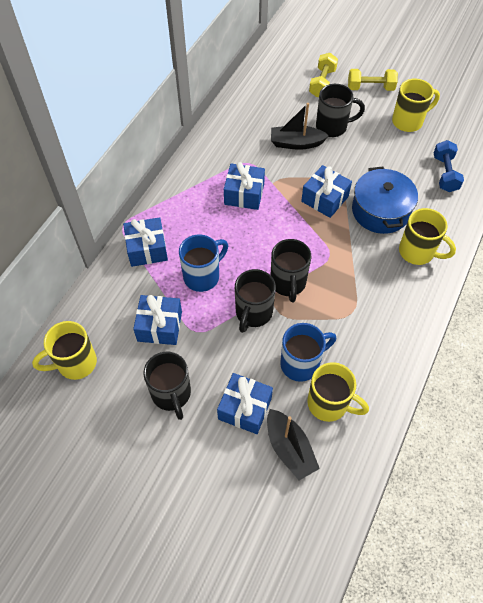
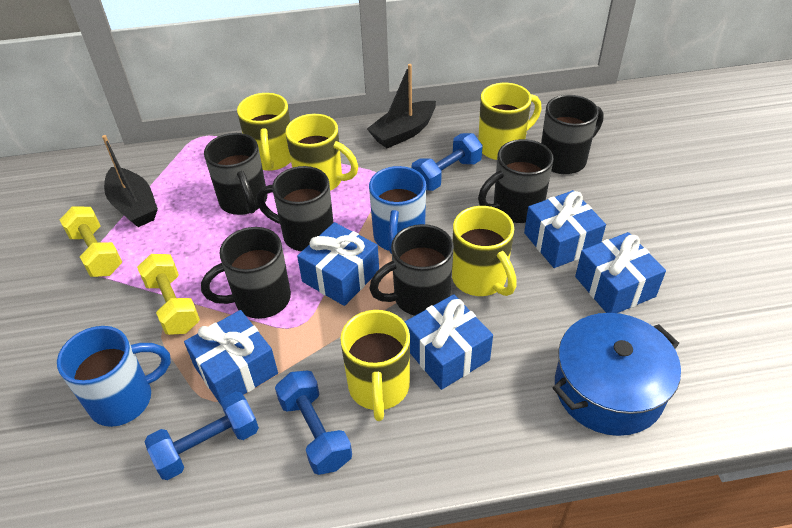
black mug: 4 -> 6
blue dumbbell: 1 -> 3
yellow mug: 4 -> 5

